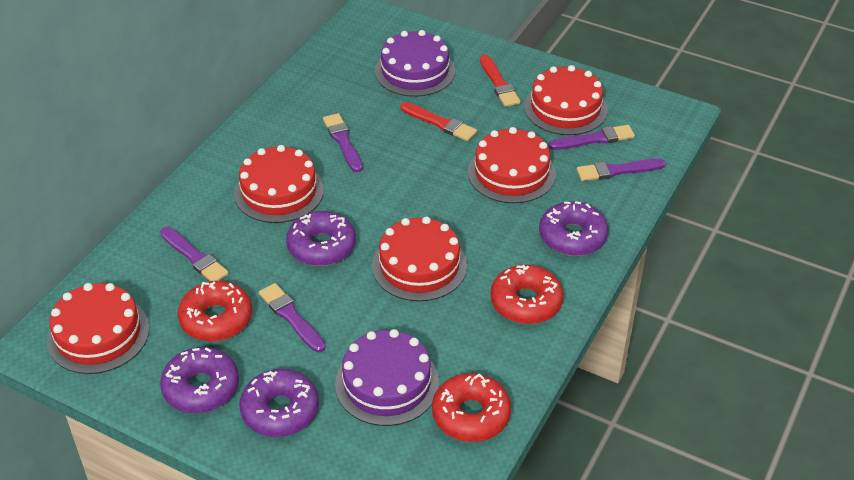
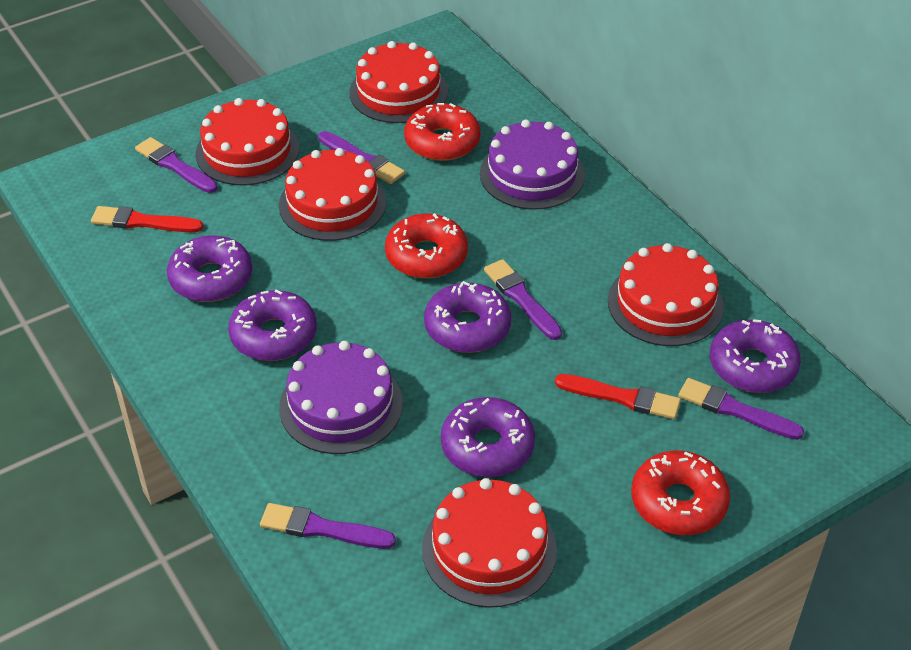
purple donut: 4 -> 5

